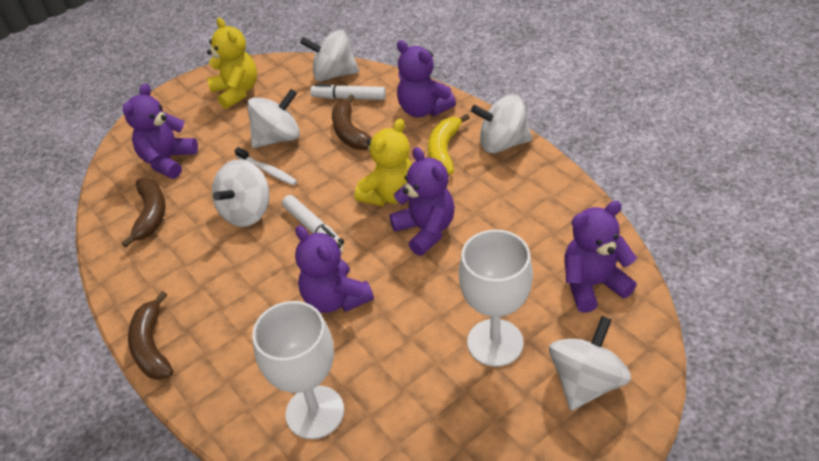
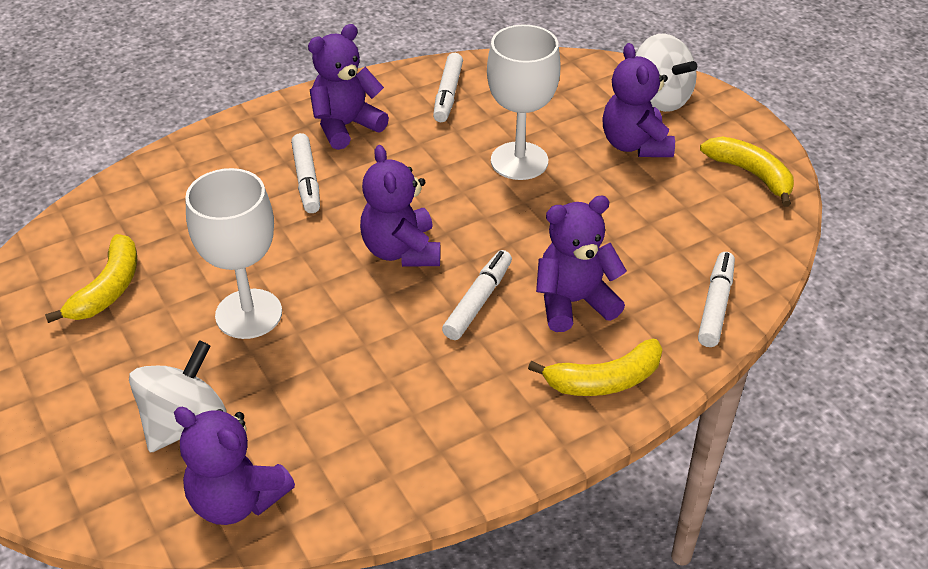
brown banana: 3 -> 0
white marker: 2 -> 4
white spinning top: 5 -> 2
white toothbrush: 1 -> 0
yellow banana: 1 -> 3
yellow teddy bear: 2 -> 0

